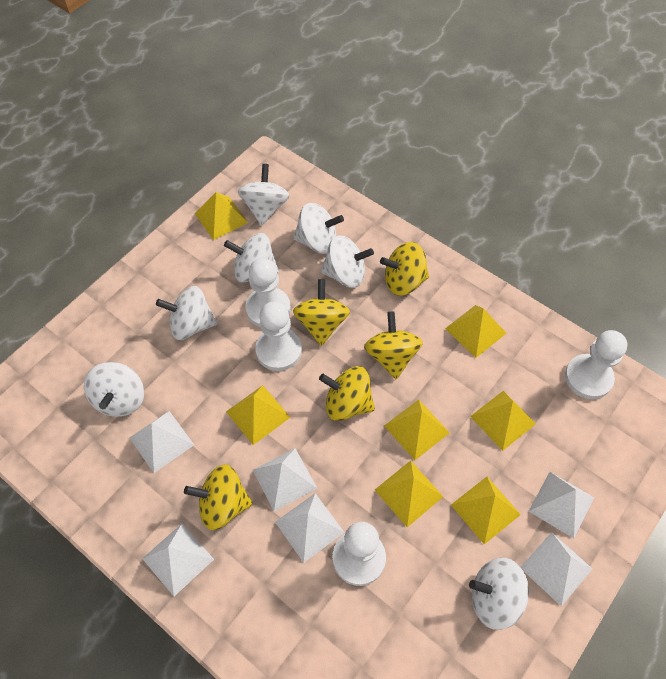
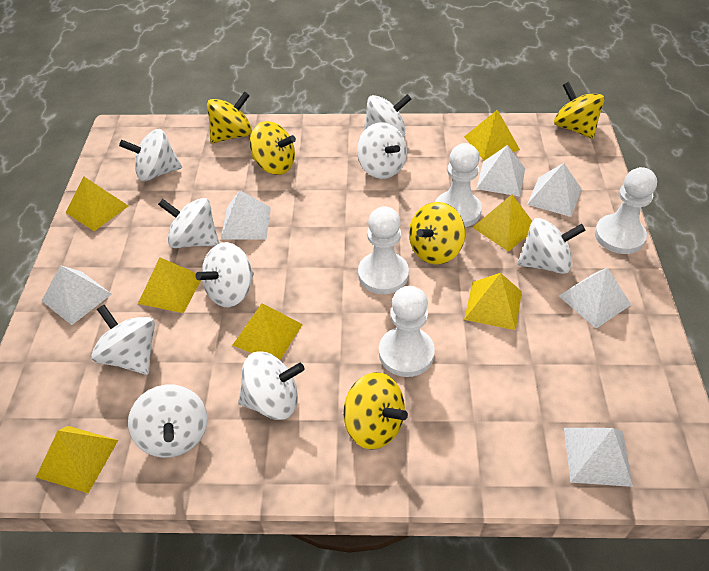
white spinning top: 7 -> 9

